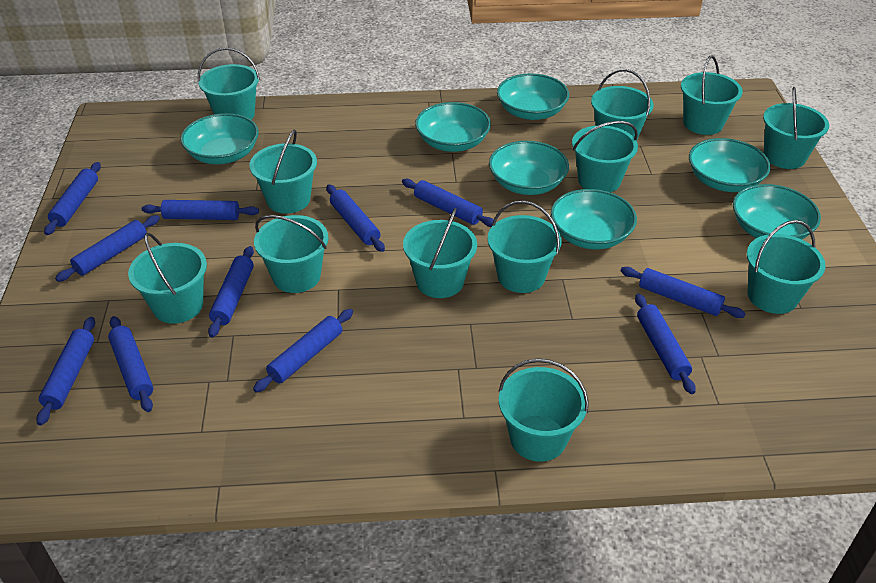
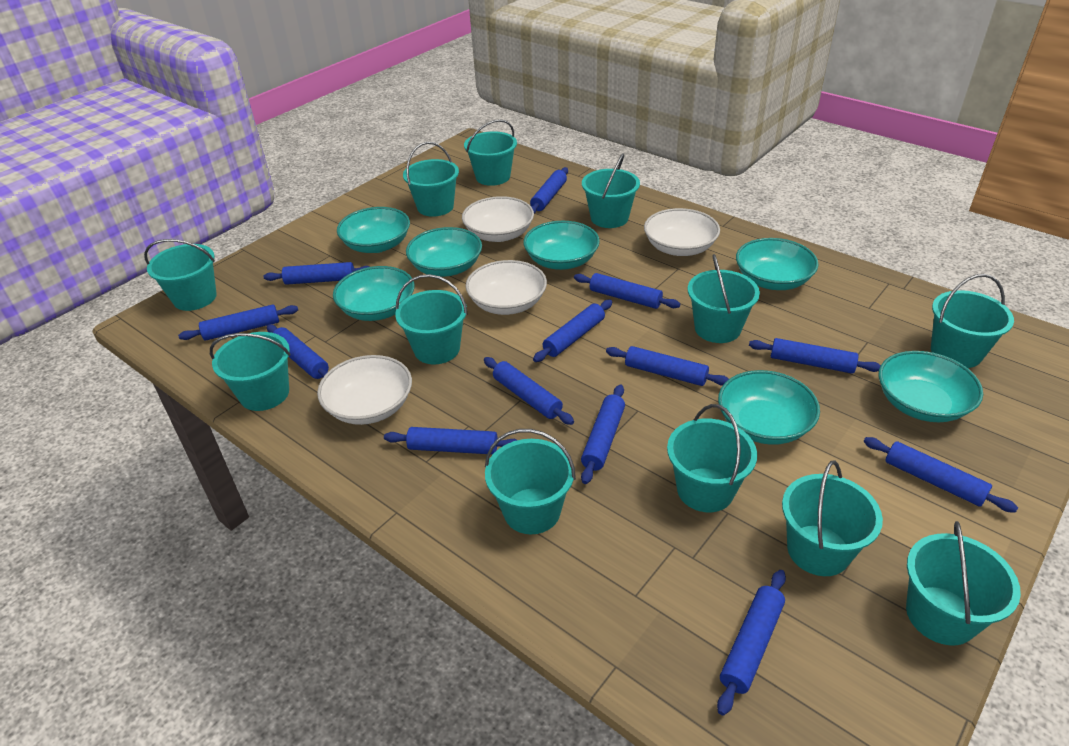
blue rolling pin: 11 -> 13
white bowl: 0 -> 4

